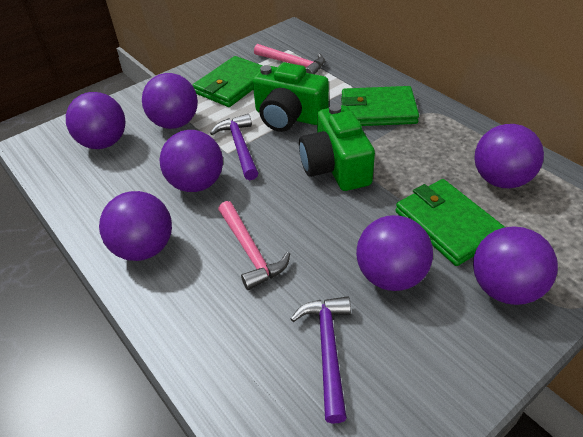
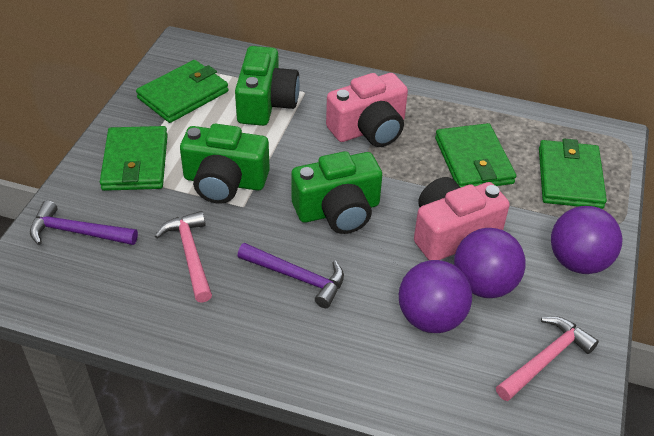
green camera: 2 -> 3
green wallet: 3 -> 4
pink camera: 0 -> 2
purple ball: 7 -> 3

